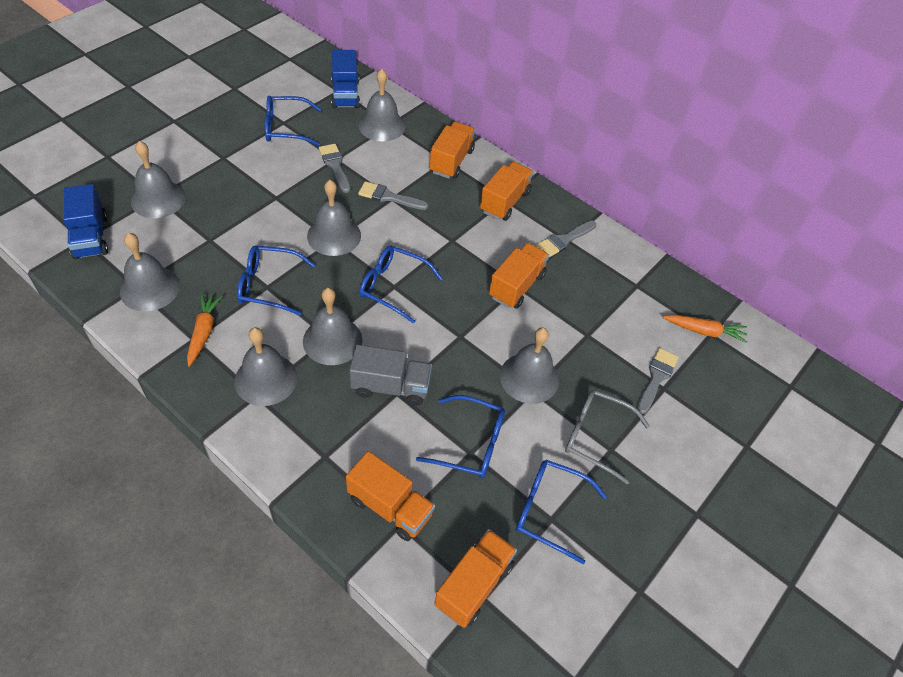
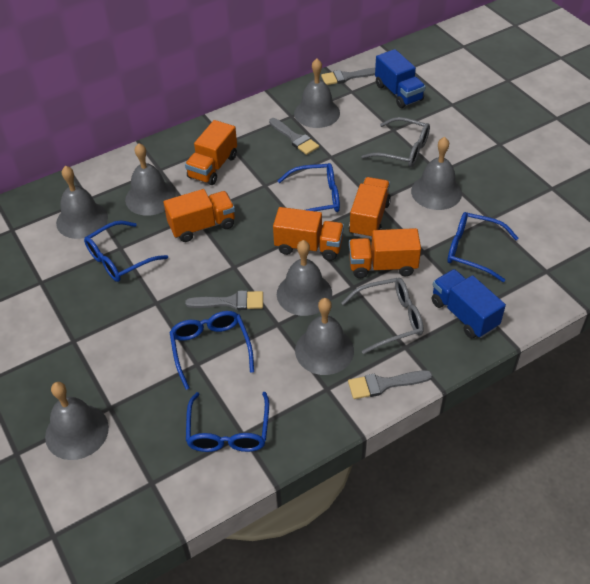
grey glasses: 1 -> 2
grey truck: 1 -> 0
orange carrot: 2 -> 0

